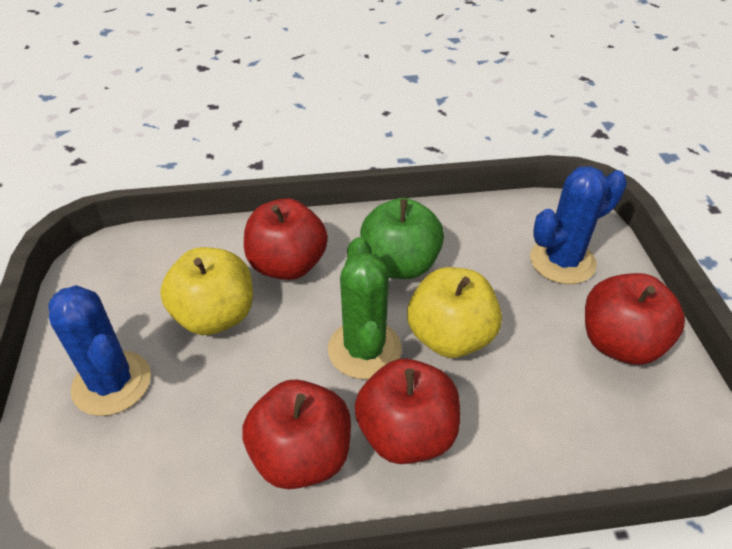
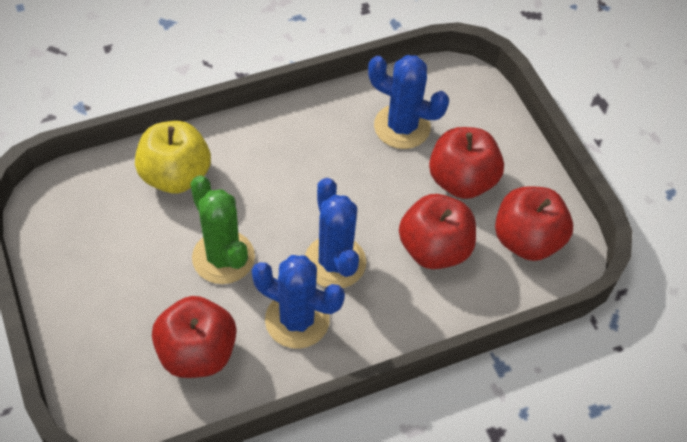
blue cactus: 2 -> 3
green apple: 1 -> 0
yellow apple: 2 -> 1

